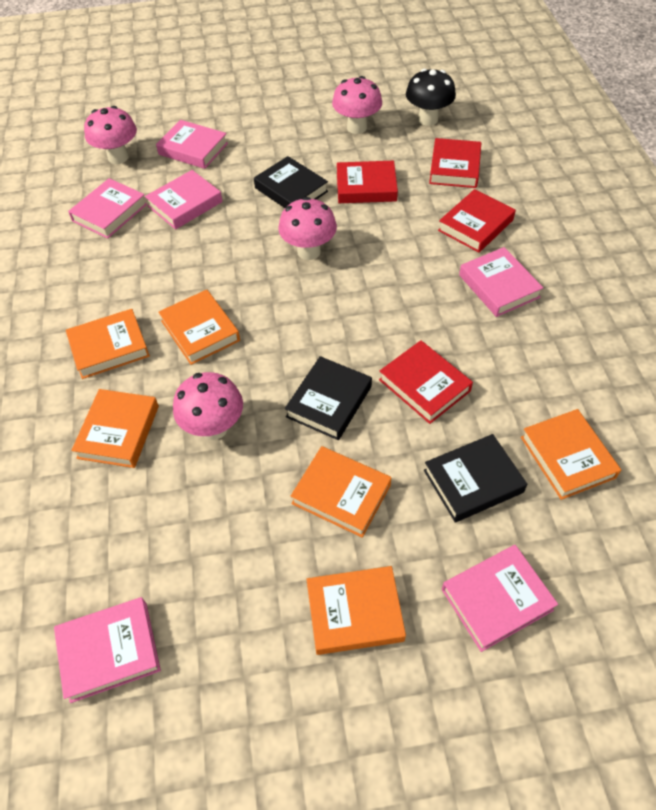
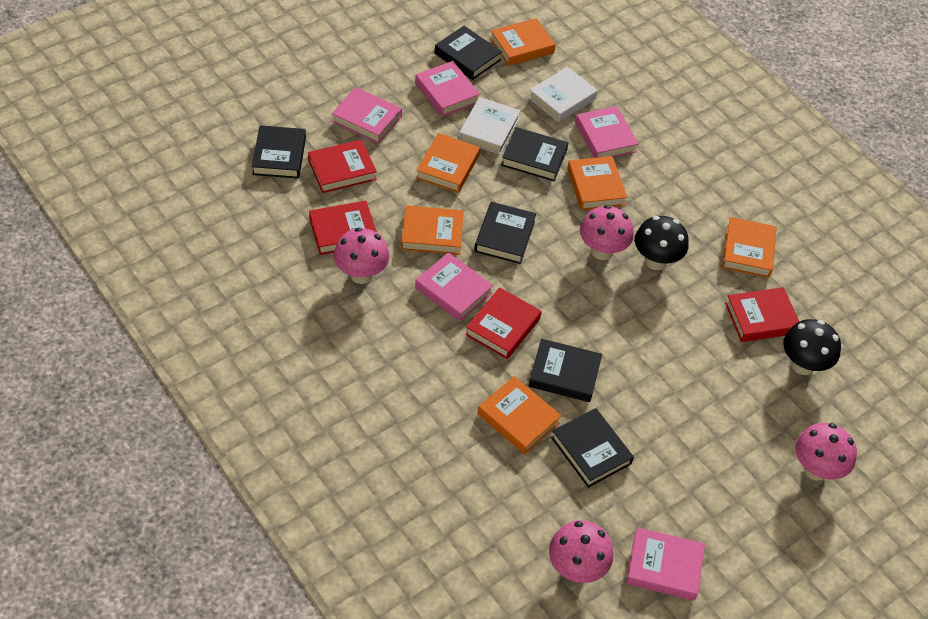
black book: 3 -> 6
black mushroom: 1 -> 2
pink book: 6 -> 5
white book: 0 -> 2

